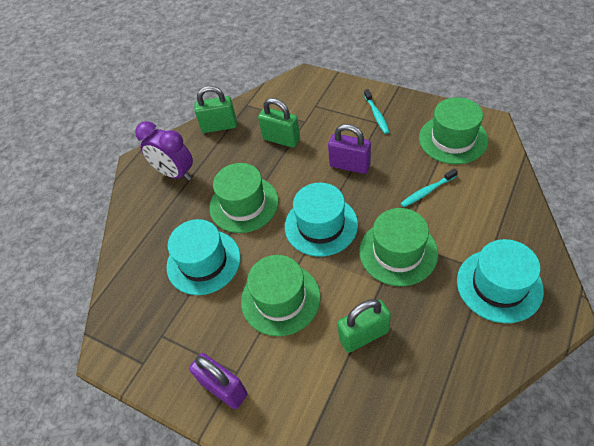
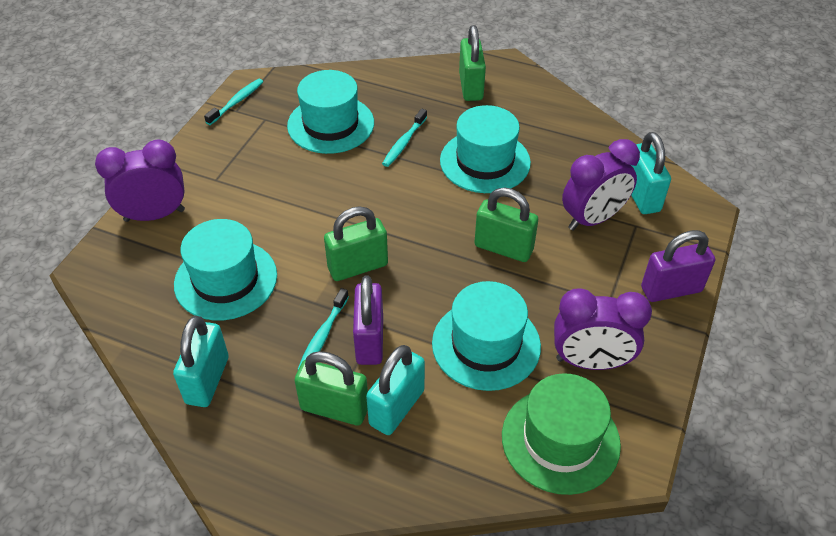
green hat: 4 -> 1
green padlock: 3 -> 4
purple clock: 1 -> 3
turquoise hat: 3 -> 4
turquoise padlock: 0 -> 3
turquoise toothbrush: 2 -> 3

